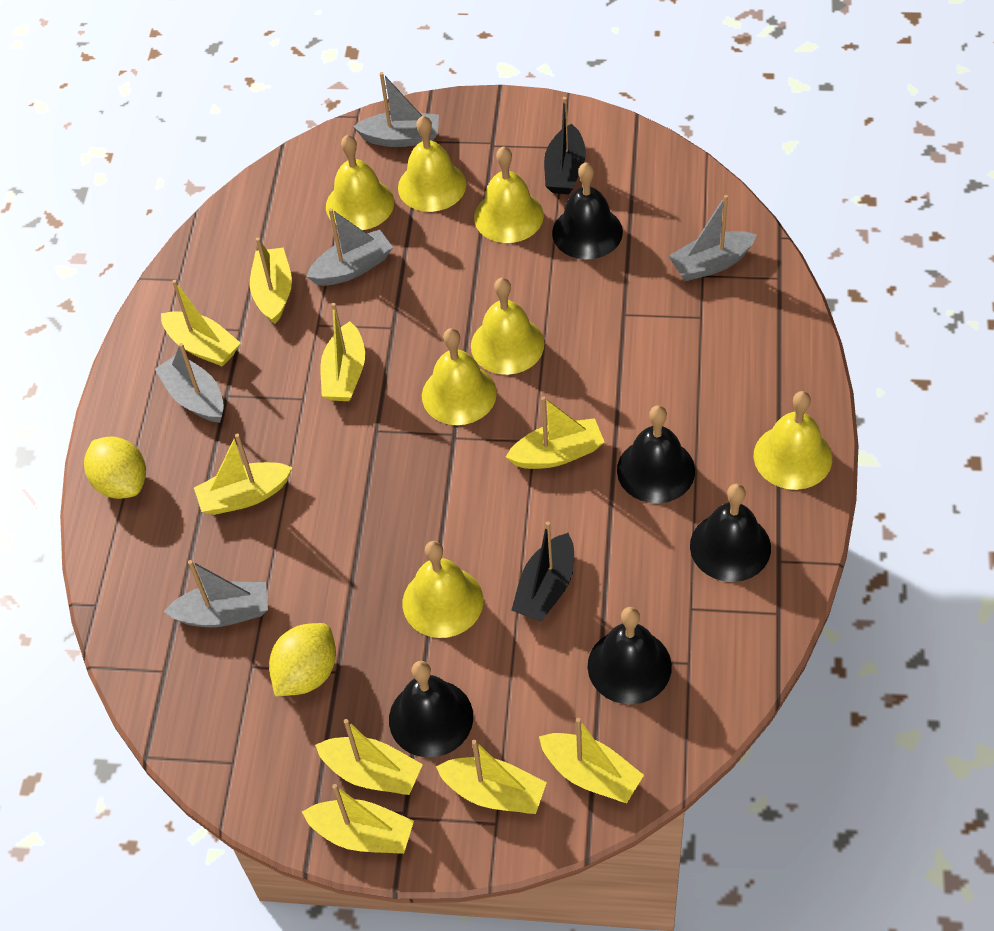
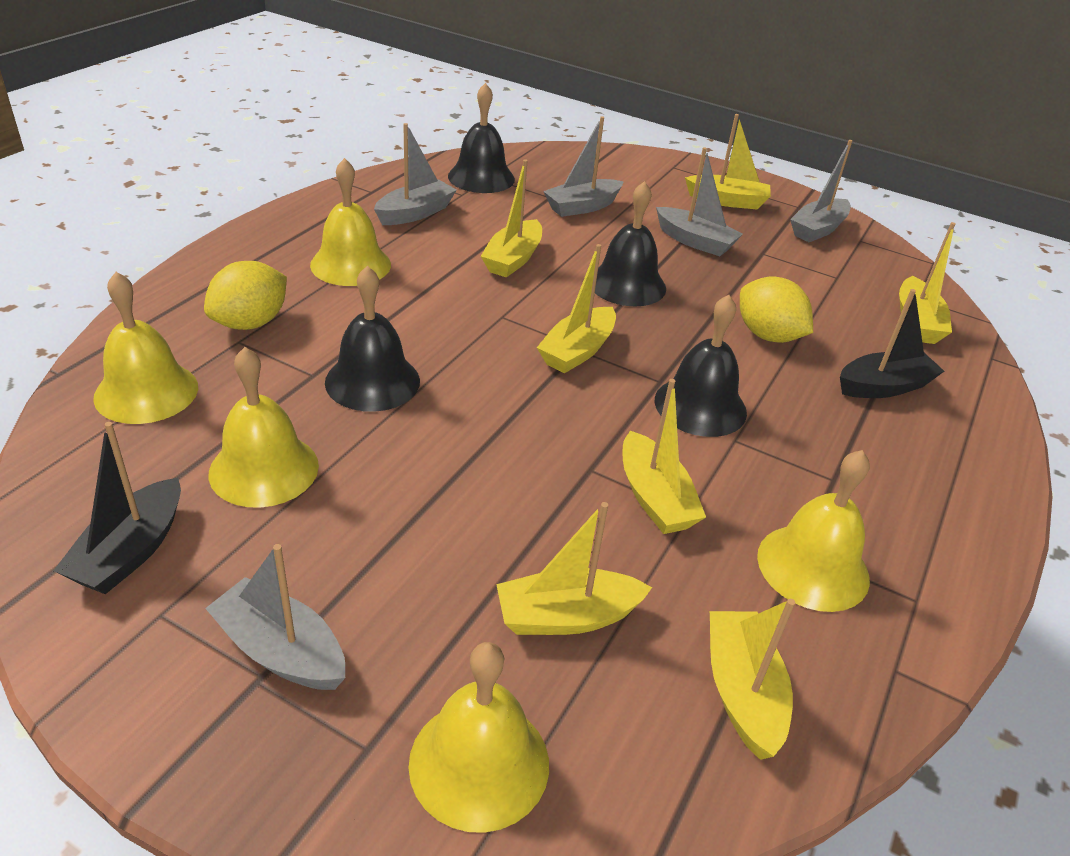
black bell: 5 -> 4
yellow bell: 7 -> 5
yellow boat: 9 -> 7

